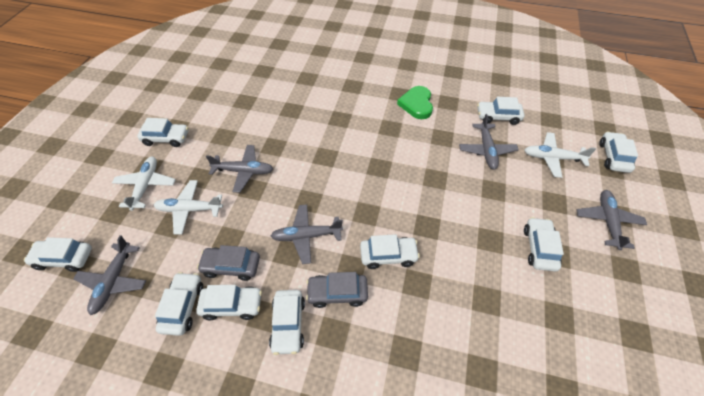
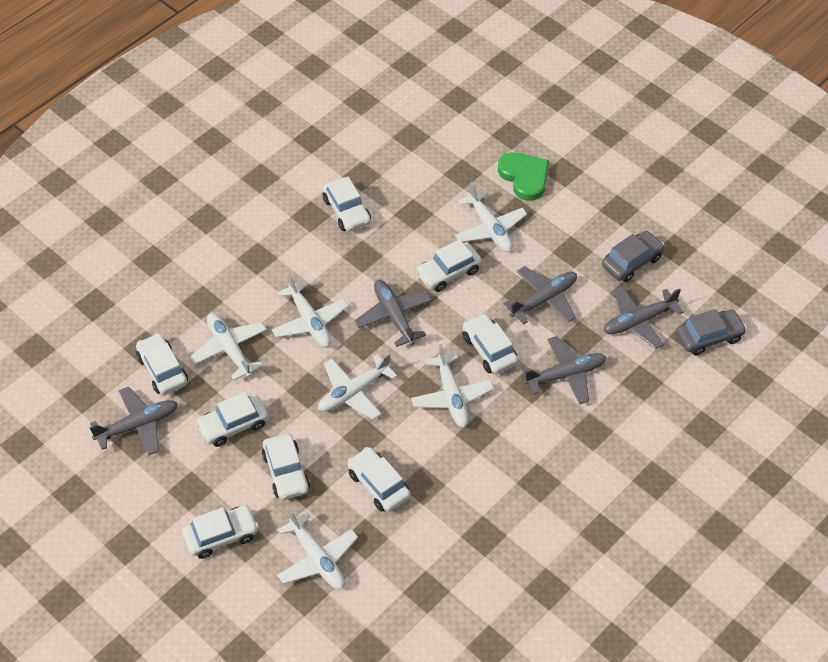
white car: 9 -> 8
white plane: 3 -> 6

